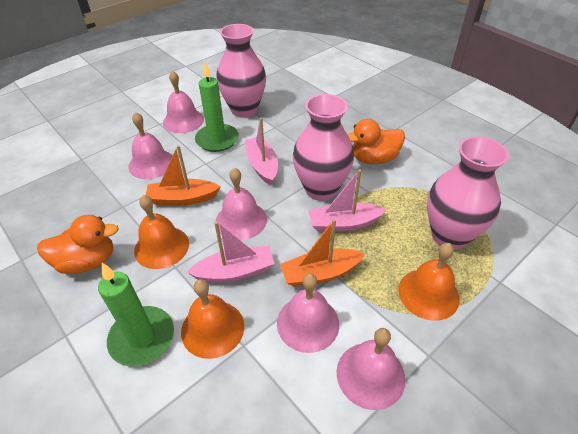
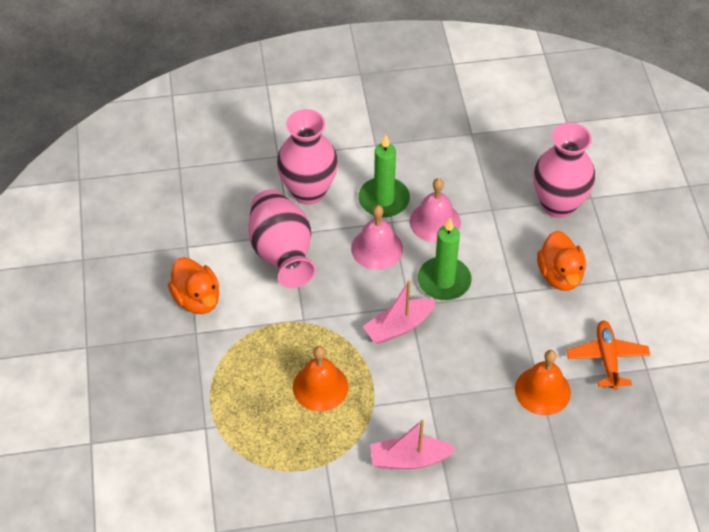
orange bell: 3 -> 2
orange boat: 2 -> 0
orange plane: 0 -> 1
pink bell: 5 -> 2
pink boat: 3 -> 2

